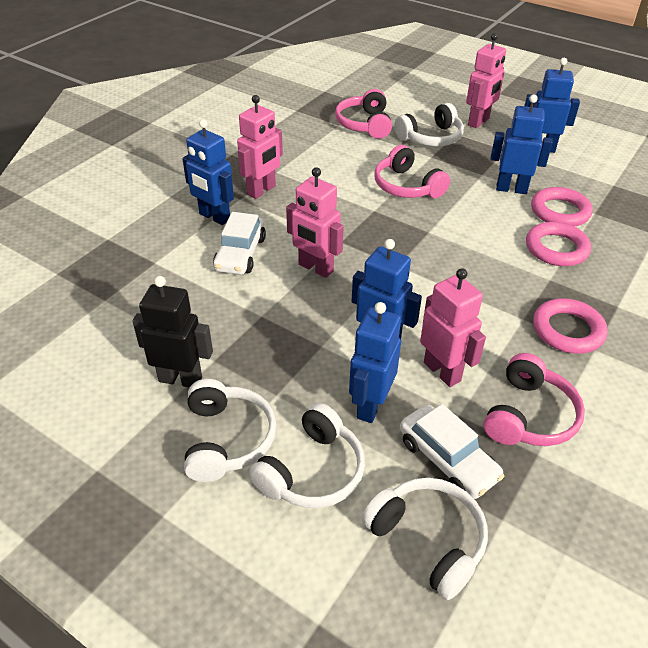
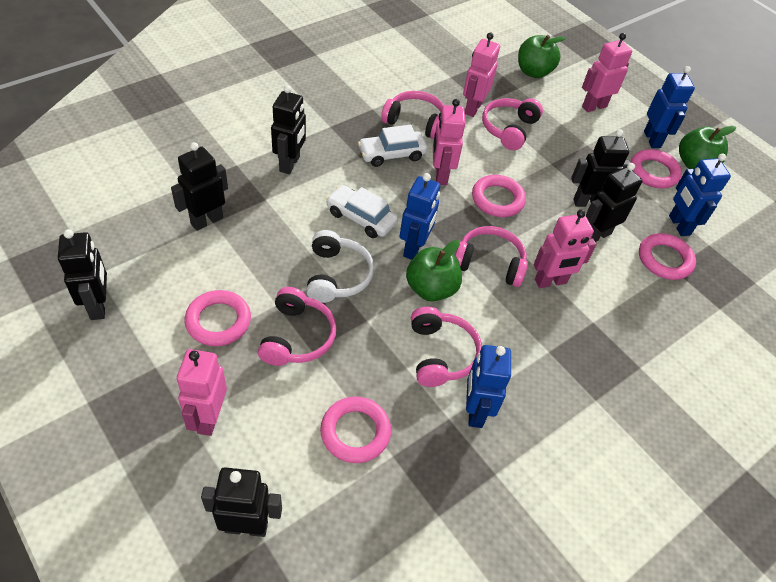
black robot: 1 -> 6
blue robot: 5 -> 4
green apple: 0 -> 3
pink headphones: 3 -> 5
pink ring: 3 -> 5
pink robot: 4 -> 5
white headphones: 4 -> 1

